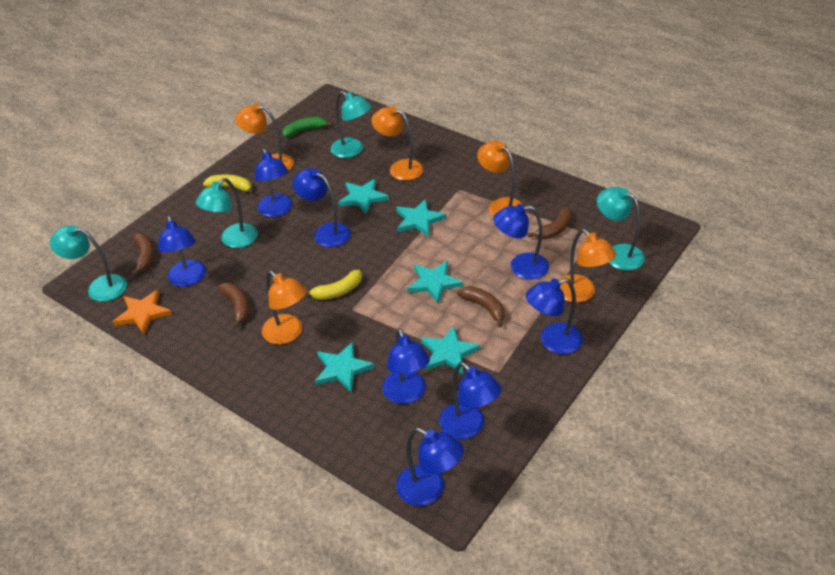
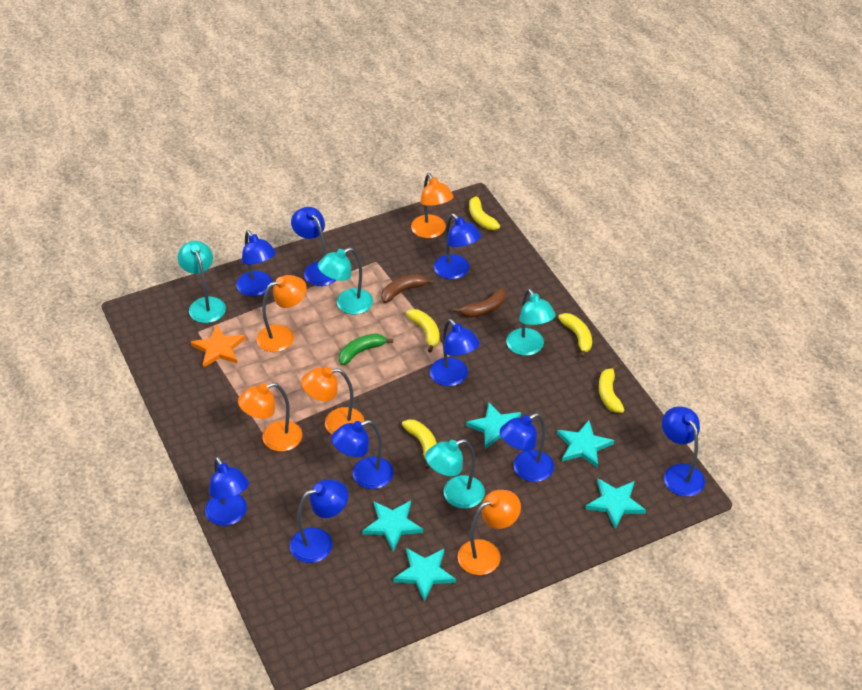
blue lamp: 8 -> 9
brown banana: 4 -> 2
yellow banana: 2 -> 5

